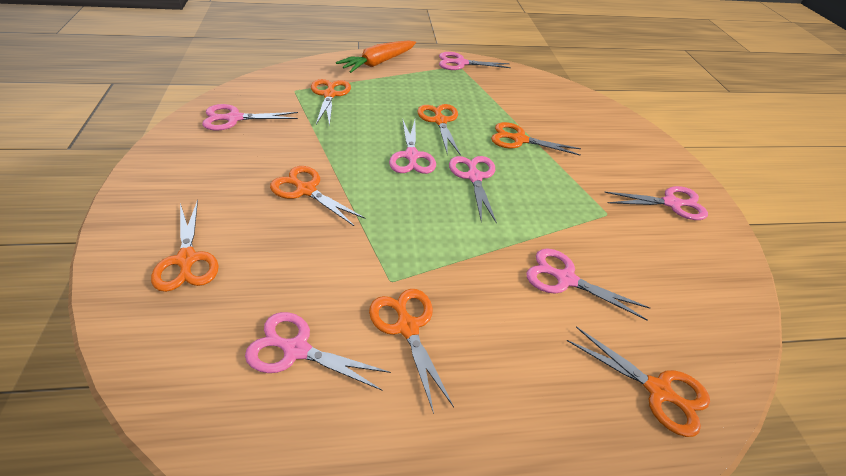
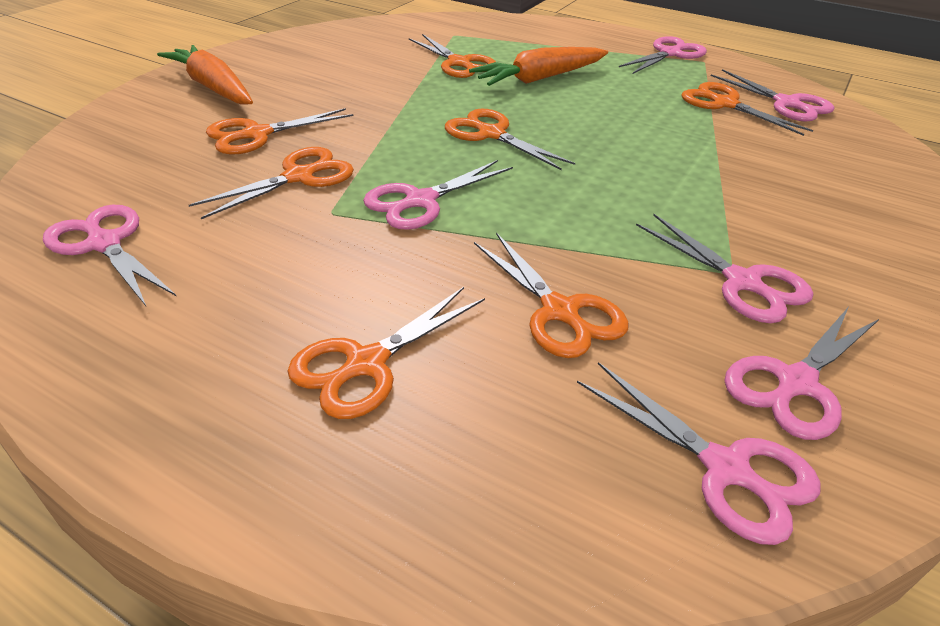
orange carrot: 1 -> 2

